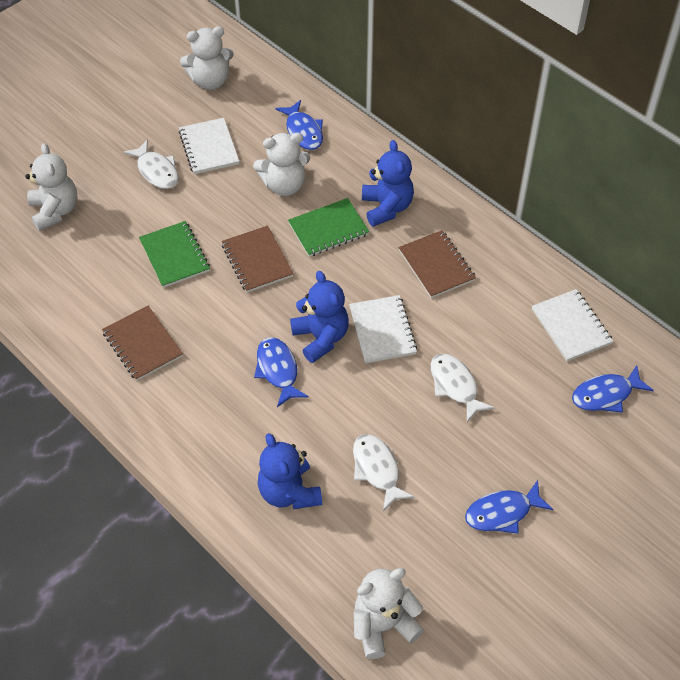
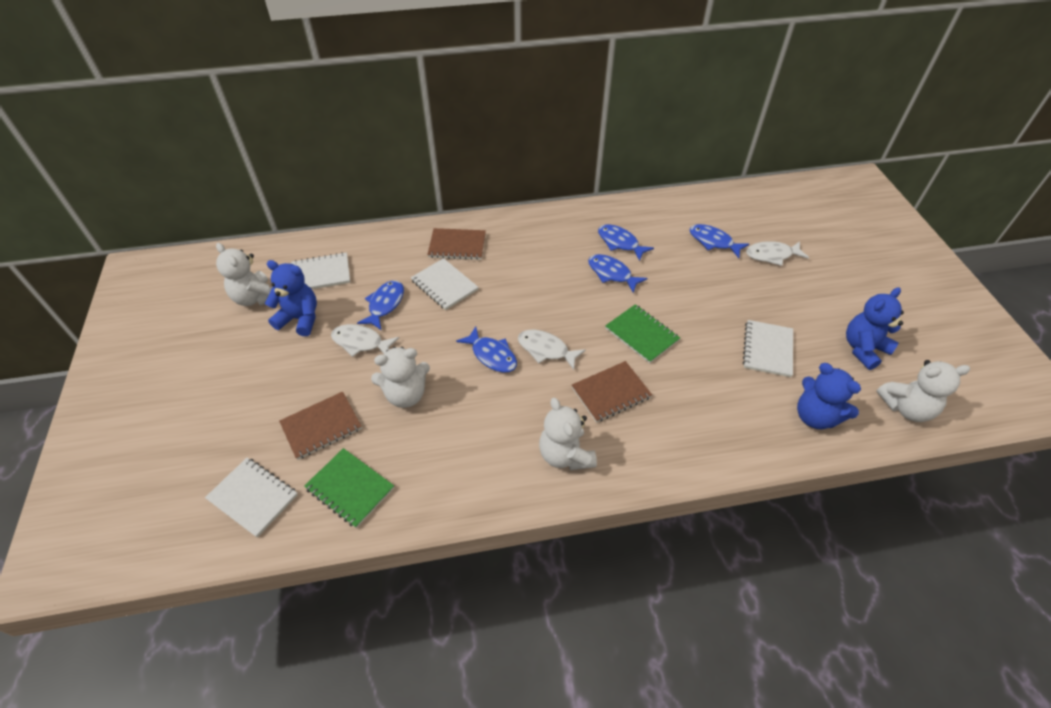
blue fish: 4 -> 5
white notebook: 3 -> 4

